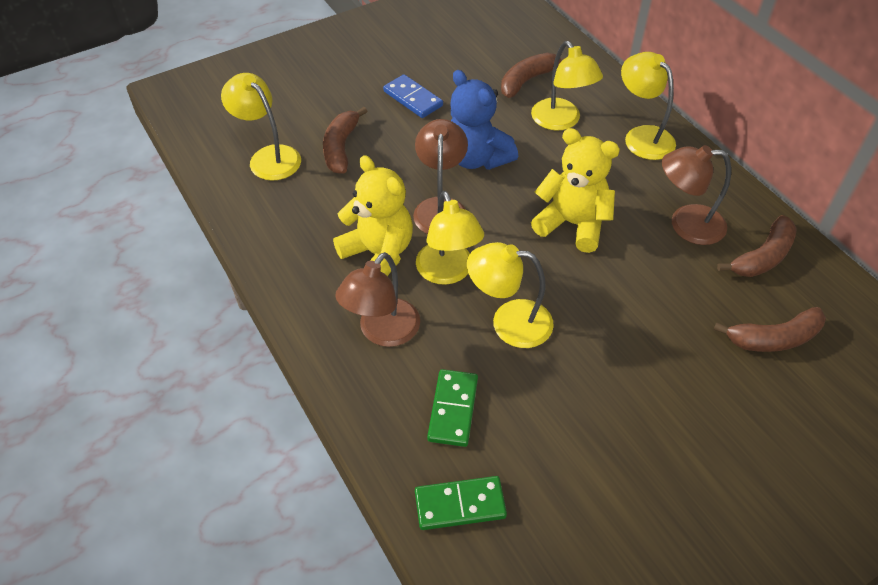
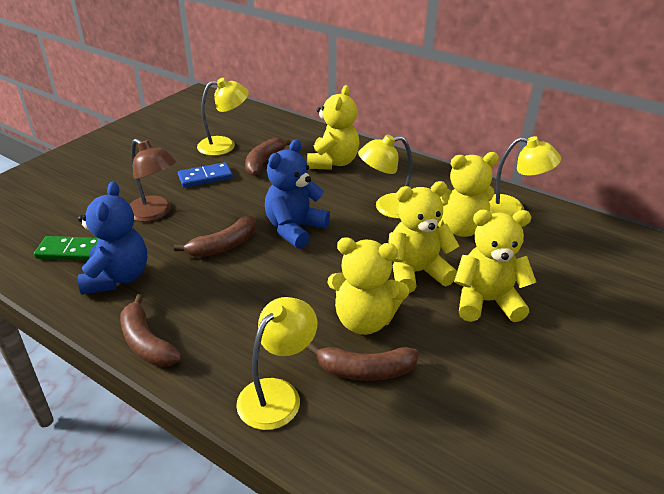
blue teddy bear: 1 -> 2
brown lamp: 3 -> 1
green domino: 2 -> 1
yellow lamp: 5 -> 4
yellow teddy bear: 2 -> 5

